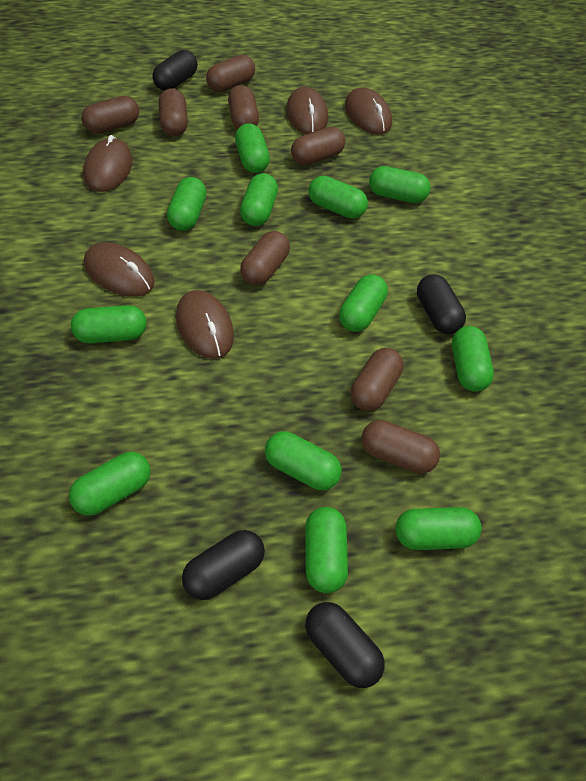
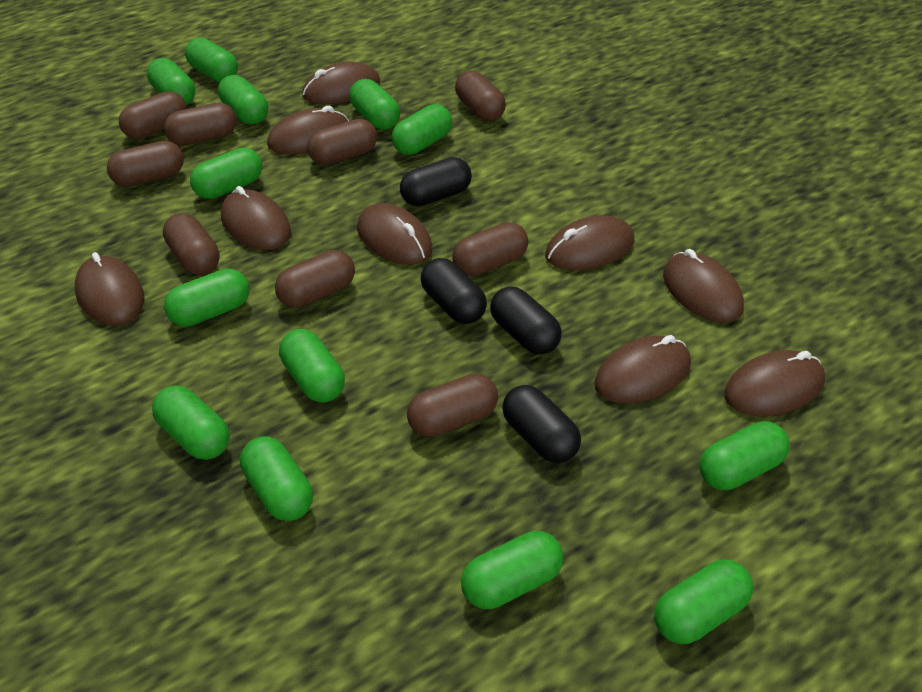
brown capsule: 8 -> 9
brown mouse: 5 -> 9
green capsule: 12 -> 13

